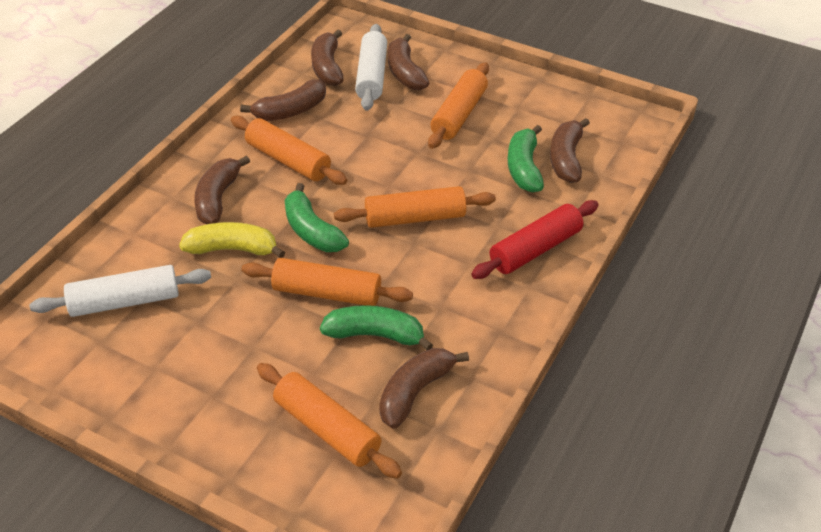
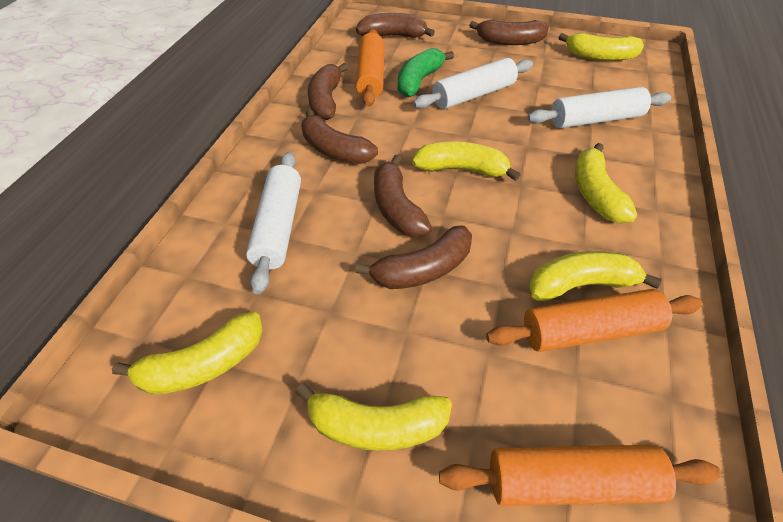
green banana: 3 -> 1
orange rolling pin: 5 -> 3
red rolling pin: 1 -> 0
white rolling pin: 2 -> 3
yellow banana: 1 -> 6

